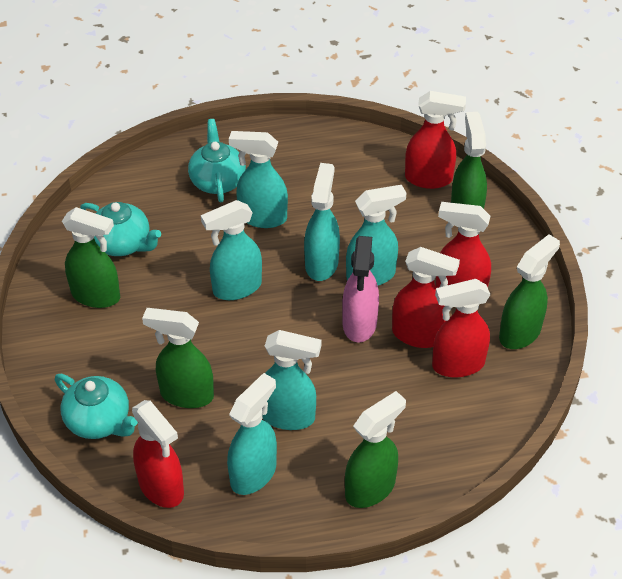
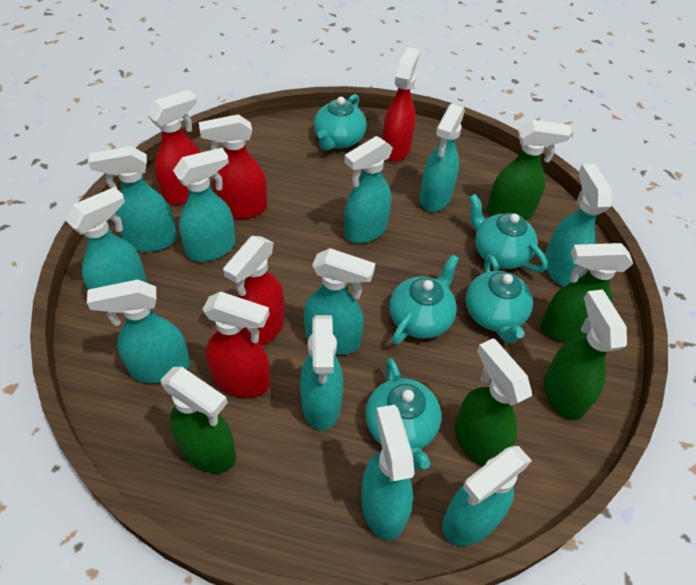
pink spray bottle: 1 -> 0
turquoise spray bottle: 6 -> 11
turquoise teapot: 3 -> 5

